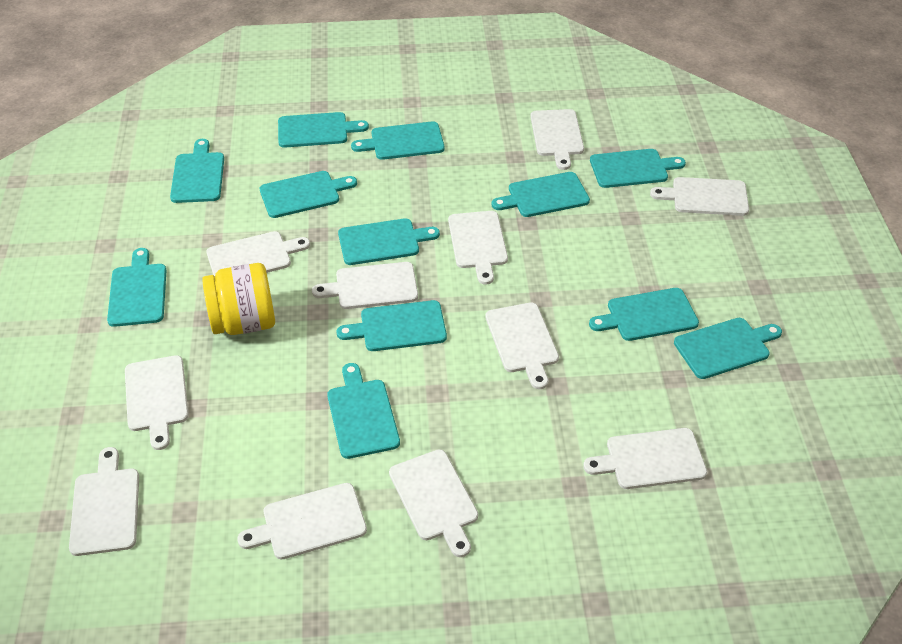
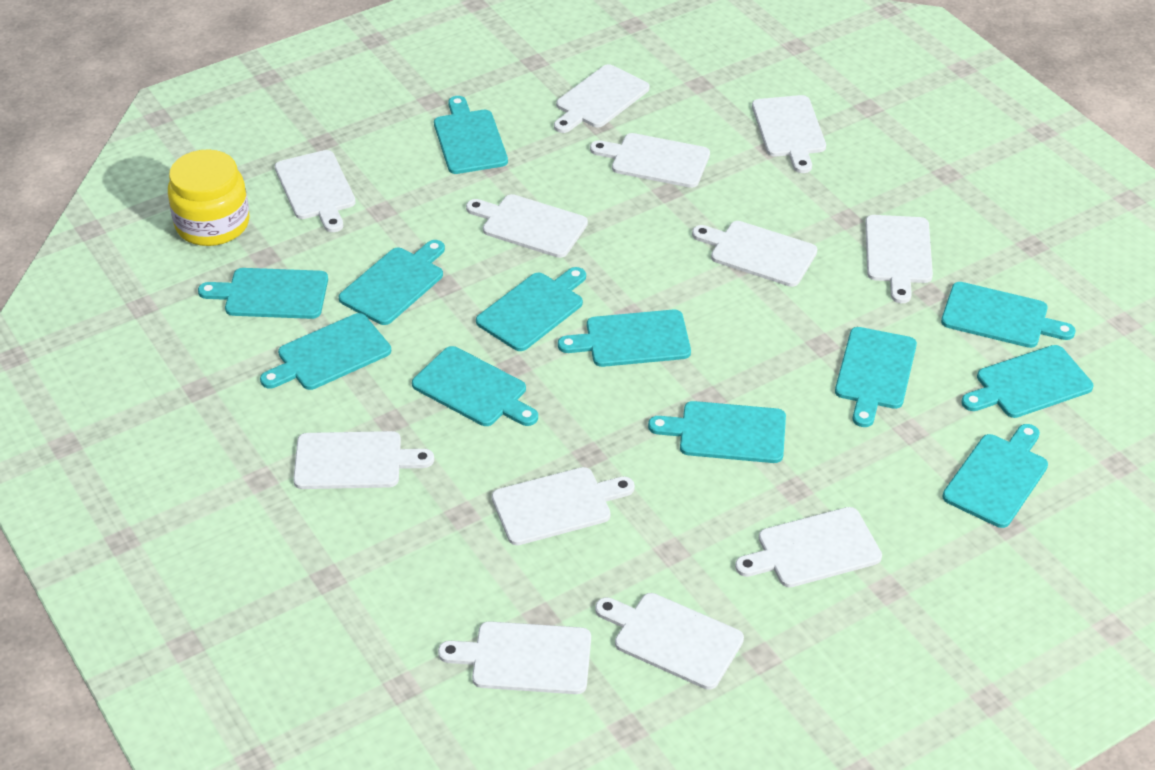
white cutting board: 11 -> 12

